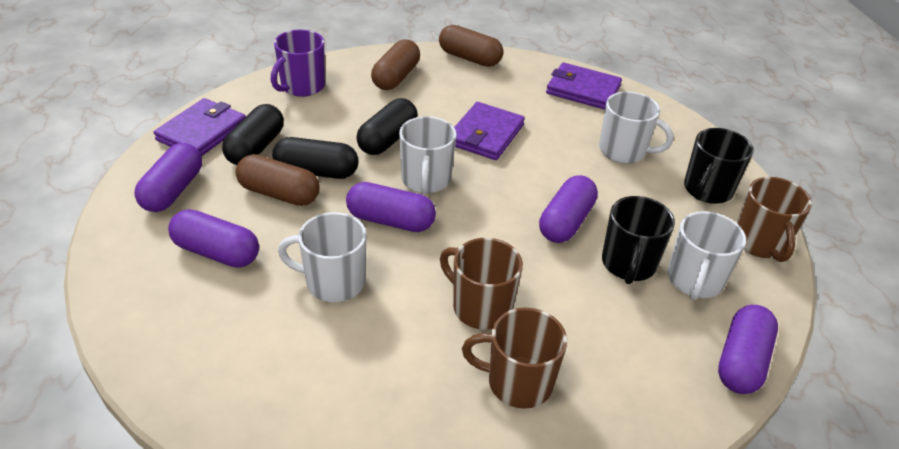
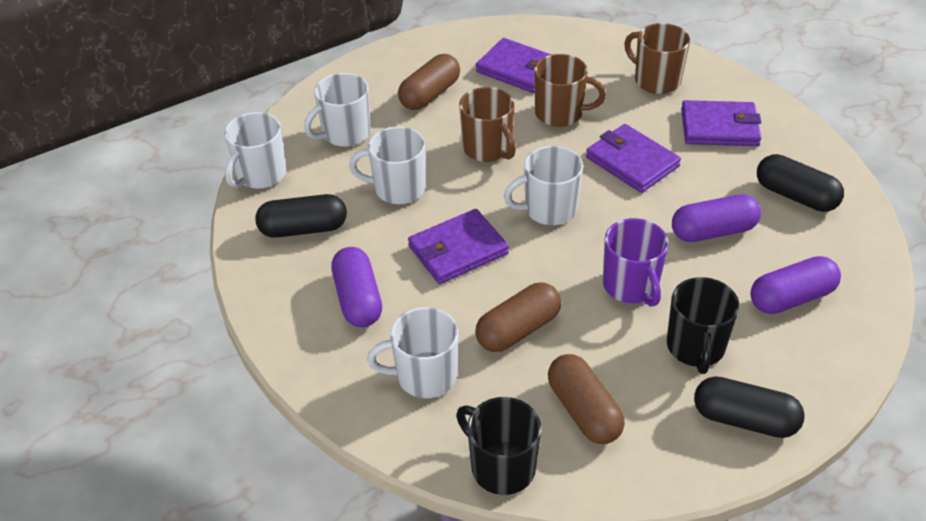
purple capsule: 5 -> 3
purple wallet: 3 -> 4
white mug: 4 -> 5

